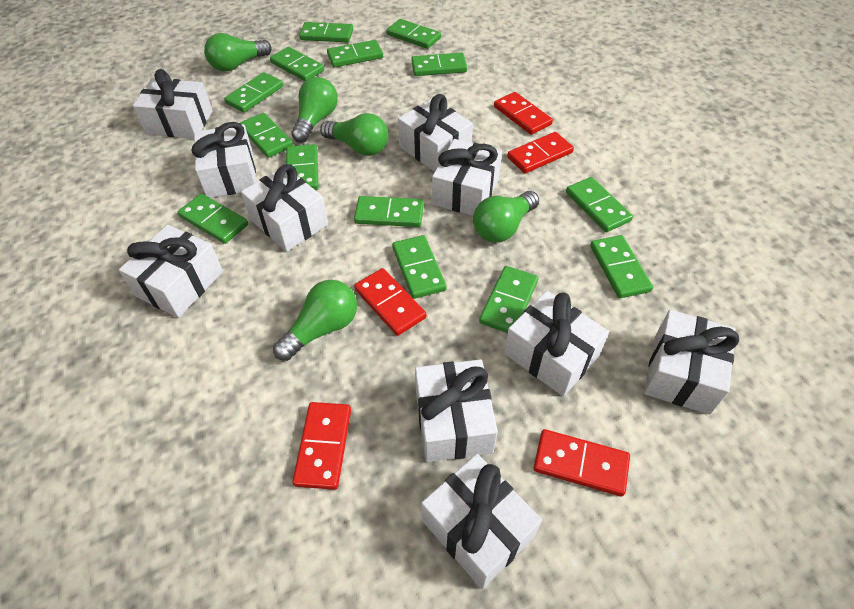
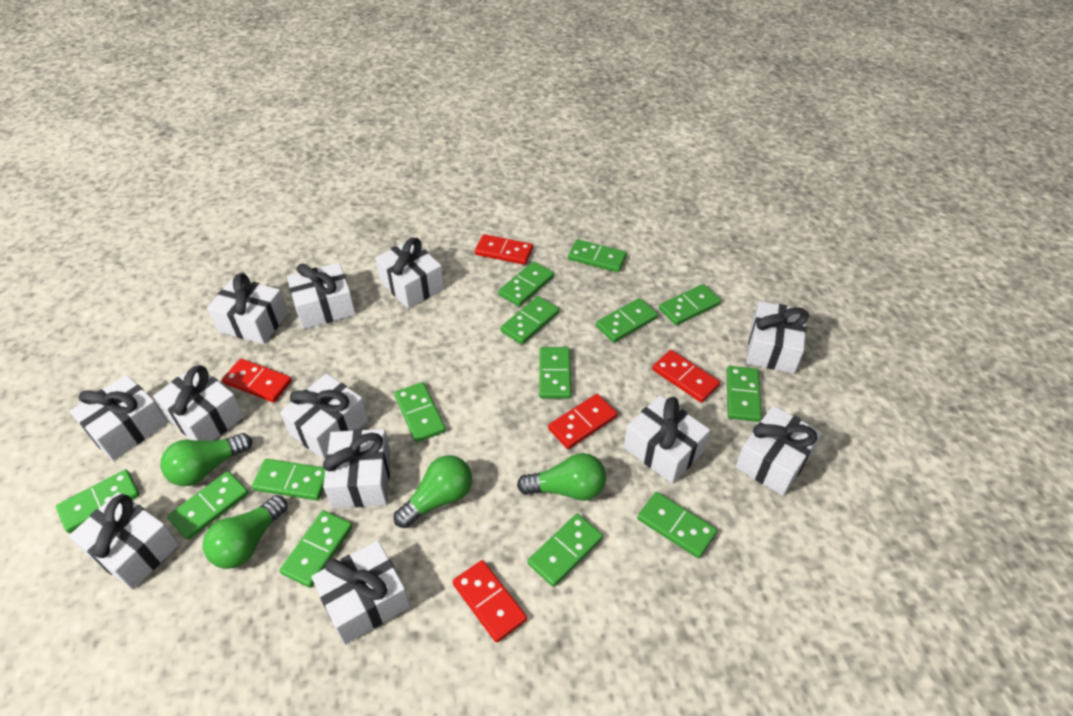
green light bulb: 5 -> 4
white gift: 10 -> 12

